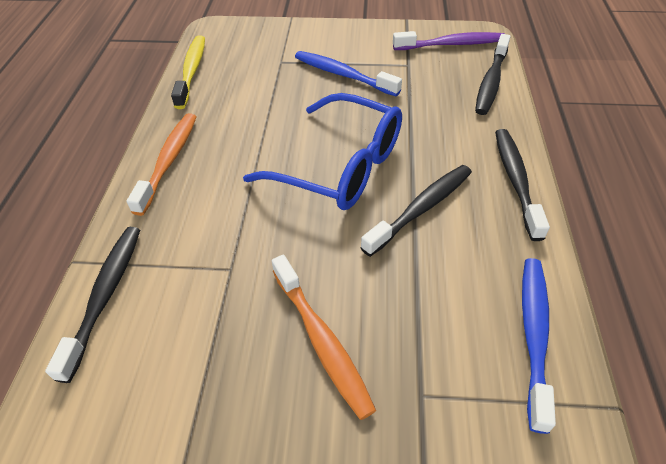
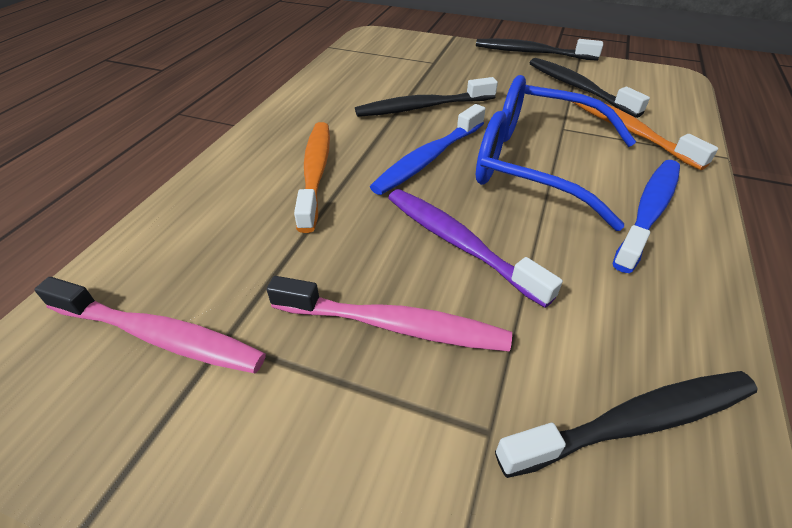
pink toothbrush: 0 -> 2
yellow toothbrush: 1 -> 0

